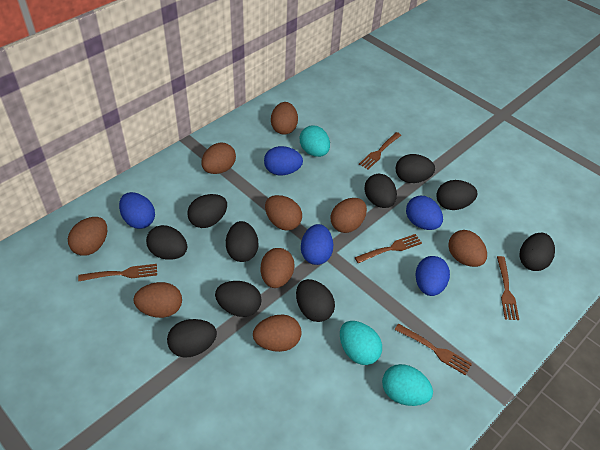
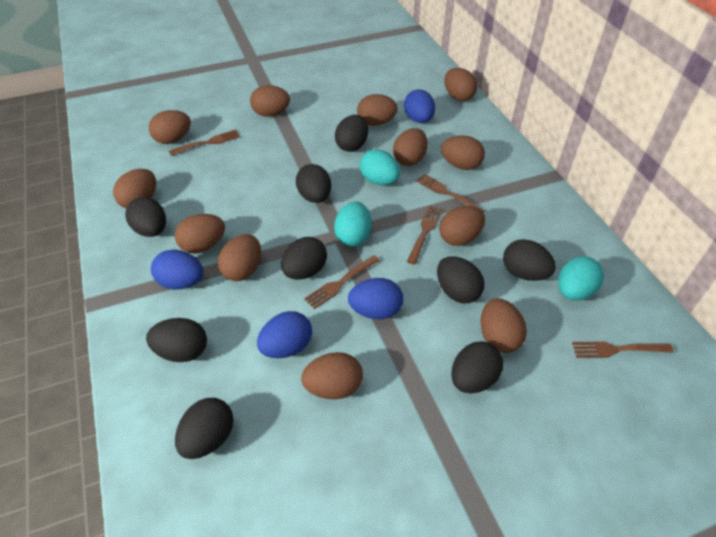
black egg: 10 -> 9
blue egg: 5 -> 4
brown egg: 9 -> 12

